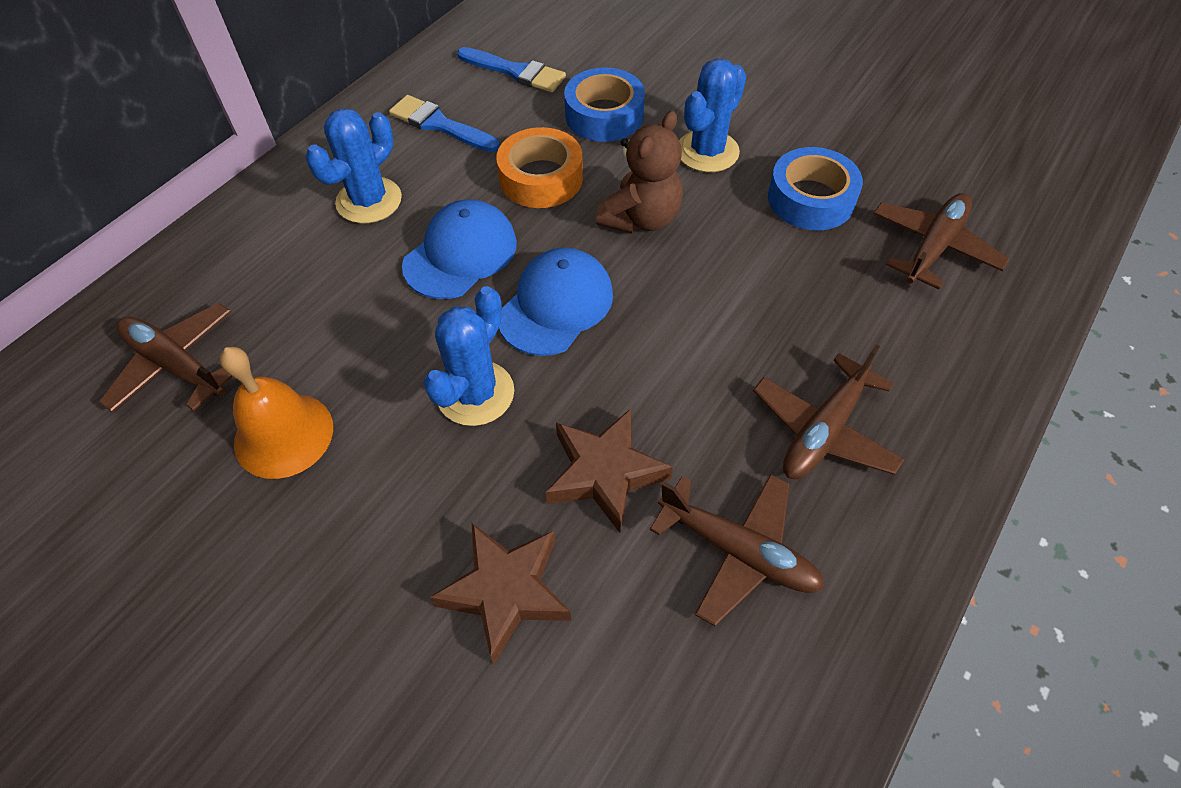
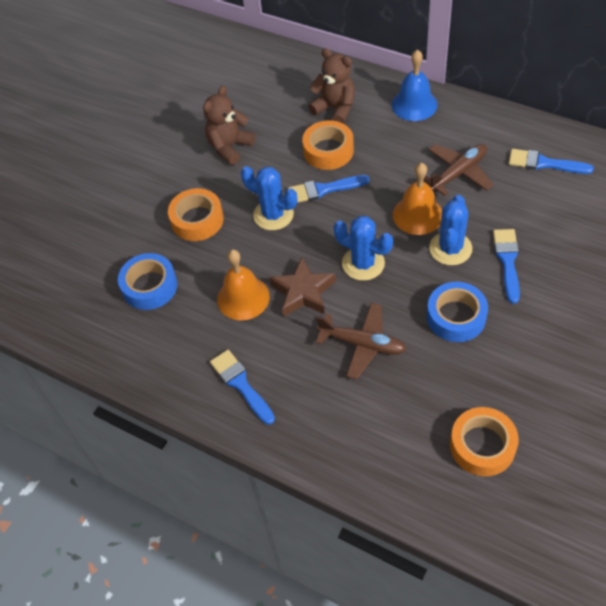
blue bell: 0 -> 1
blue brush: 2 -> 4
blue cap: 2 -> 0
brown plane: 4 -> 2
brown star: 2 -> 1
brown teddy bear: 1 -> 2
orange bell: 1 -> 2
orange tape: 1 -> 3

